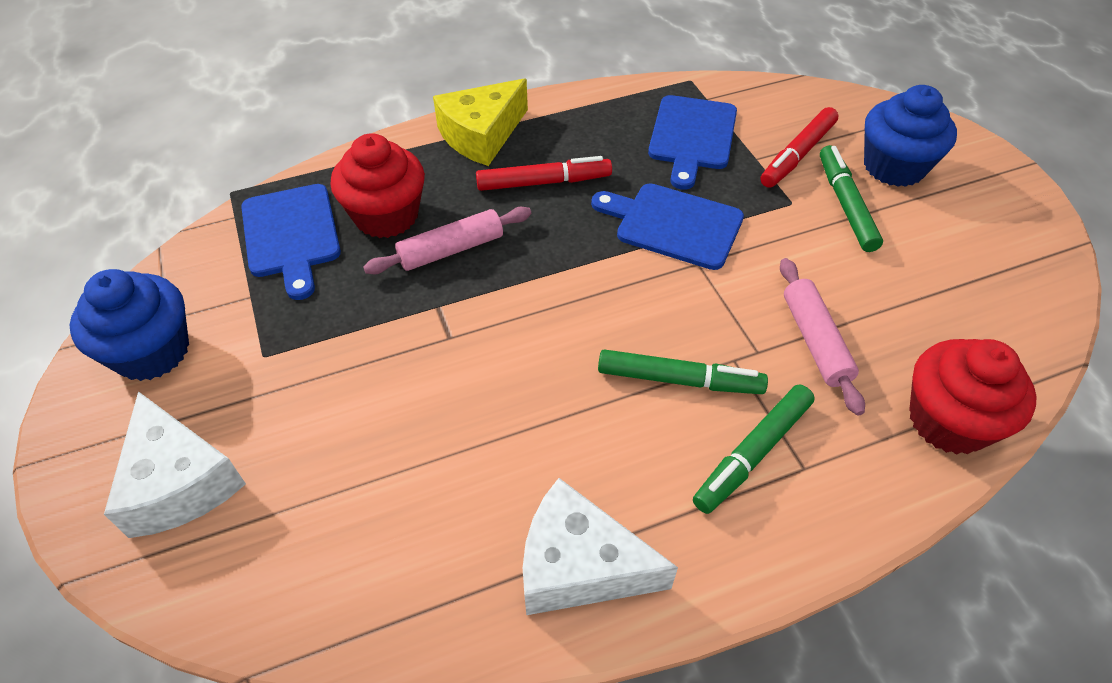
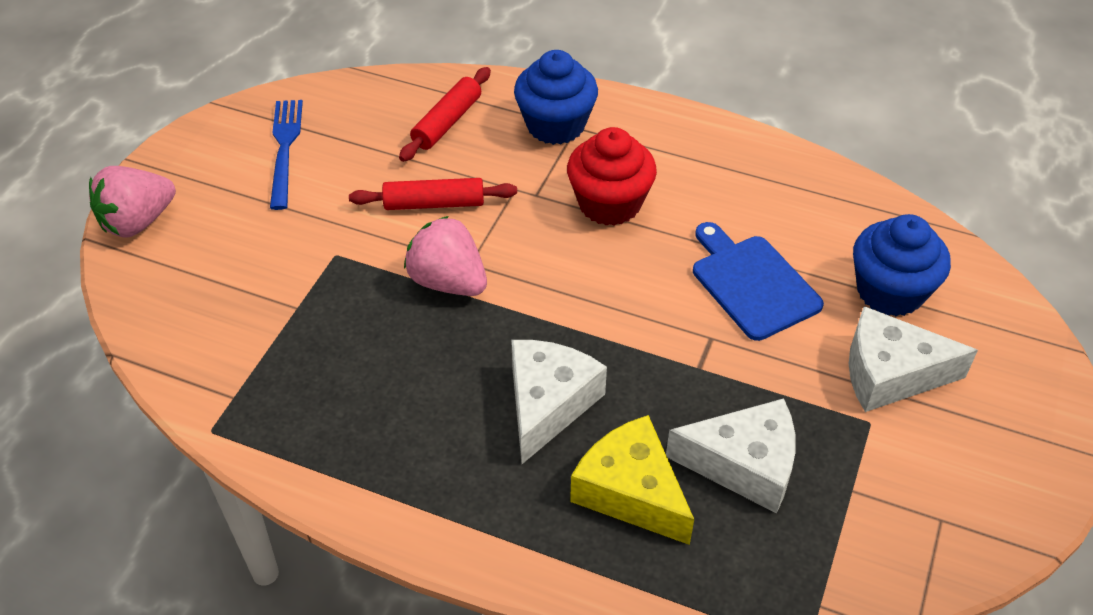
blue cutting board: 3 -> 1
blue fork: 0 -> 1
green marker: 3 -> 0
pink rolling pin: 2 -> 0
pink strawberry: 0 -> 2
red cupcake: 2 -> 1
red marker: 2 -> 0
red rolling pin: 0 -> 2
white cheese: 2 -> 3

